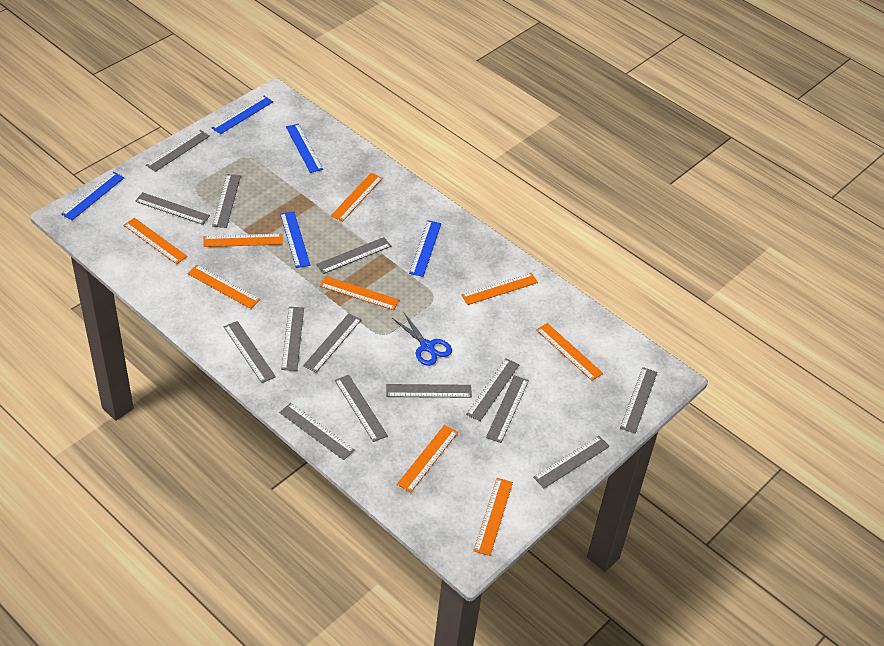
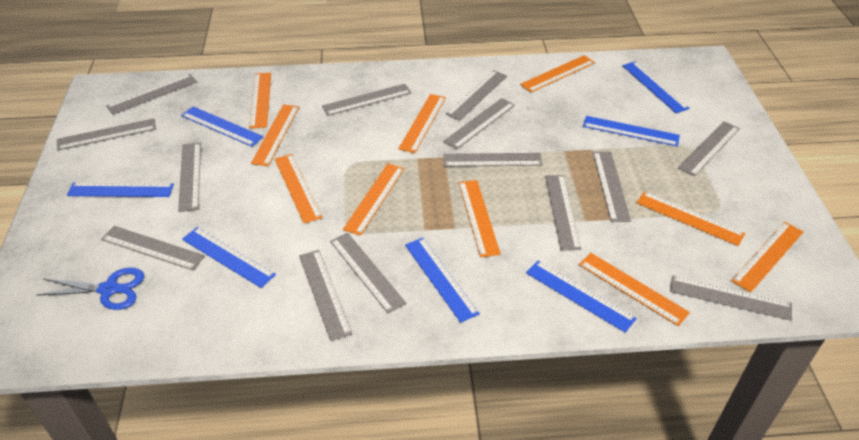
blue ruler: 5 -> 7
orange ruler: 9 -> 10

